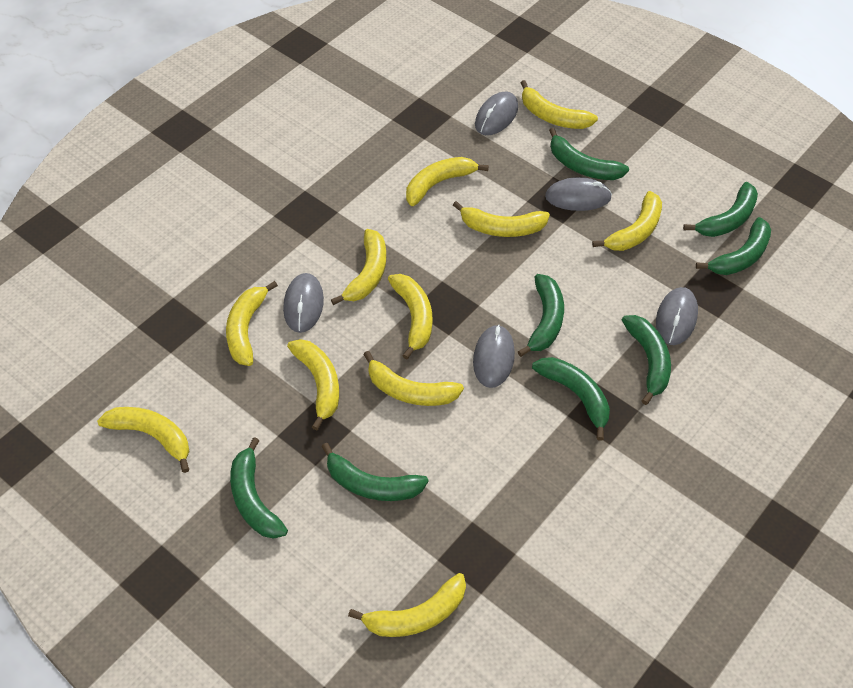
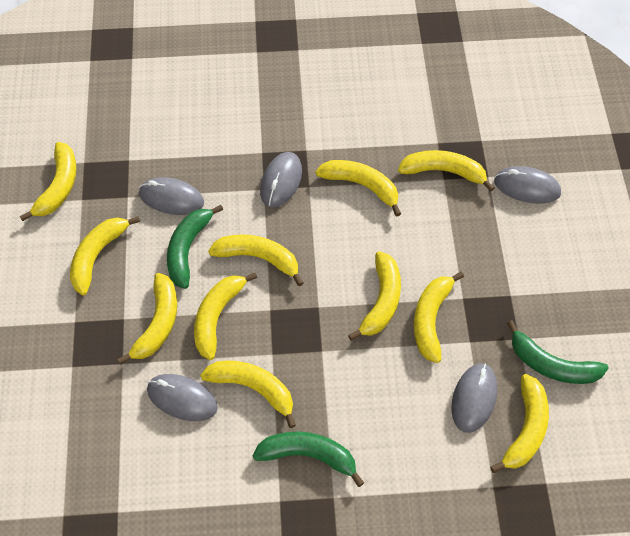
green banana: 8 -> 3

